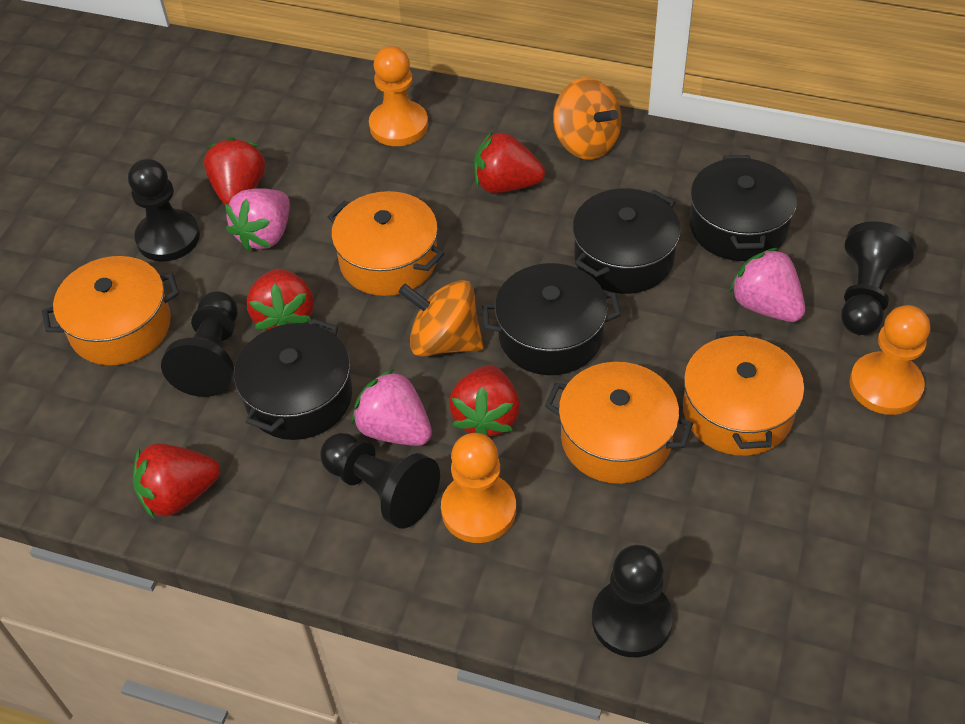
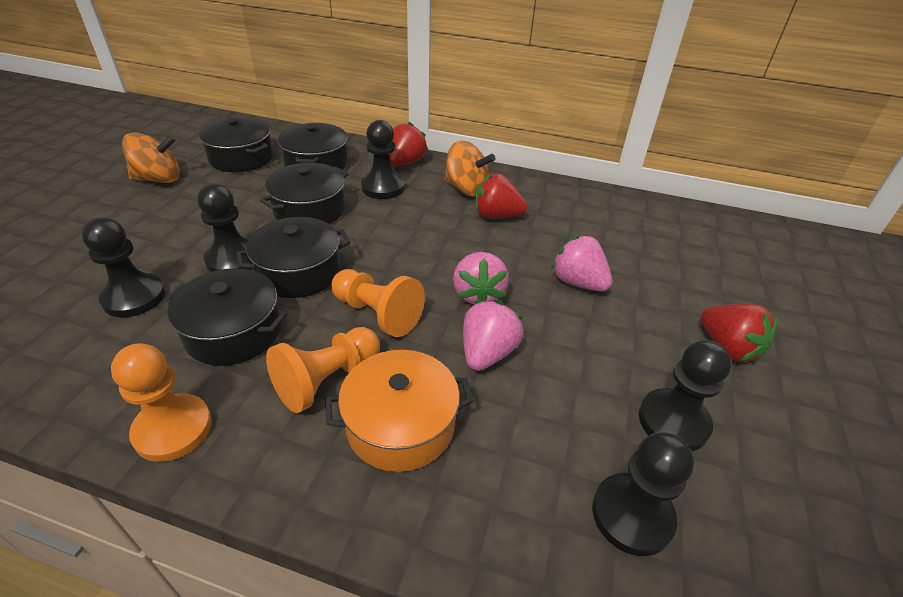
black pot: 4 -> 5
orange pot: 4 -> 1
red strawberry: 5 -> 3

